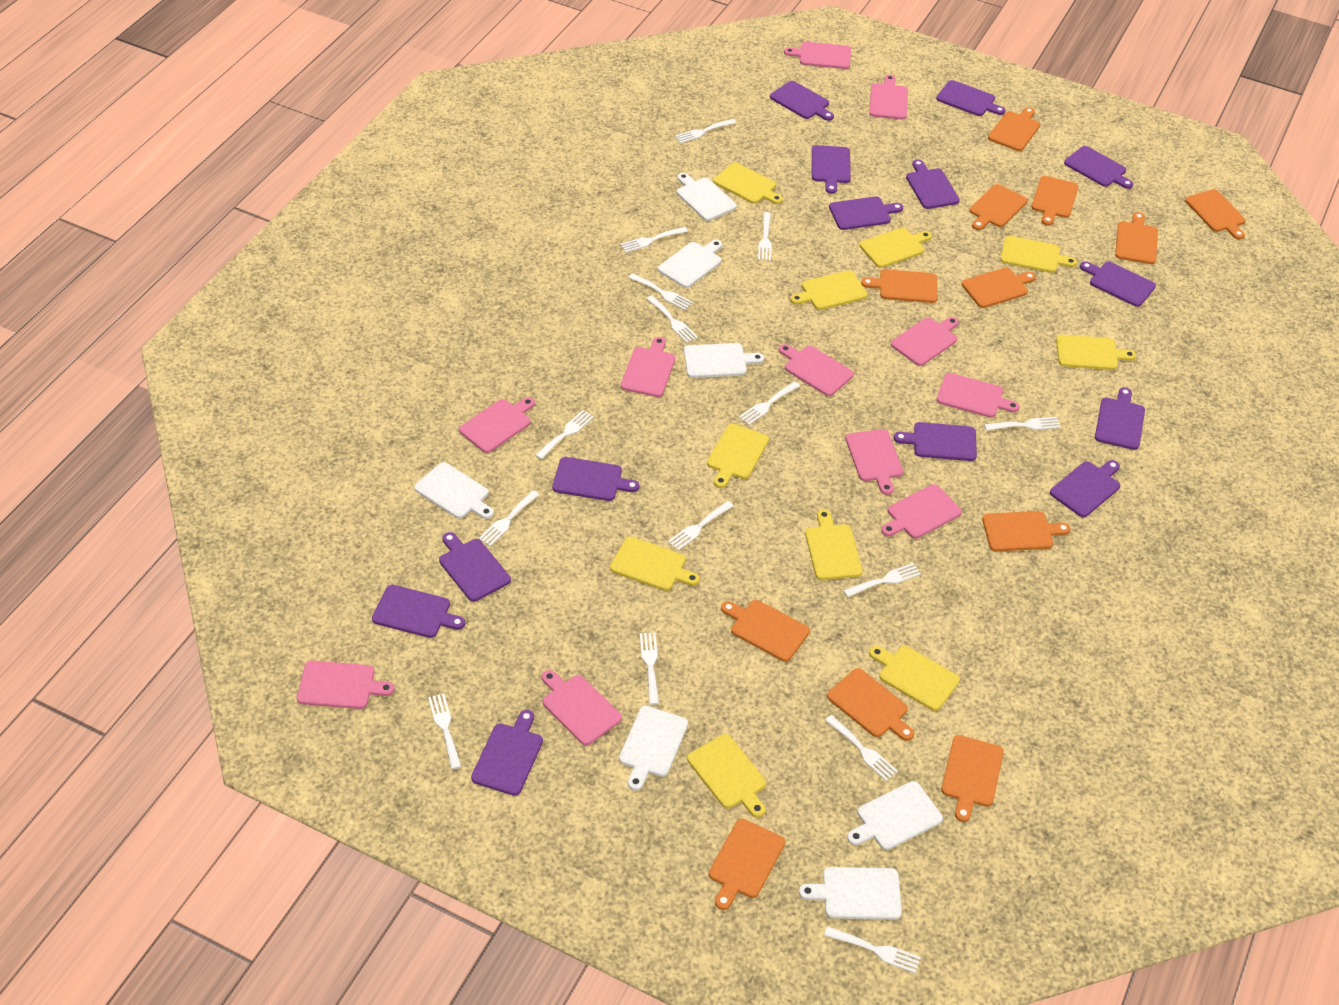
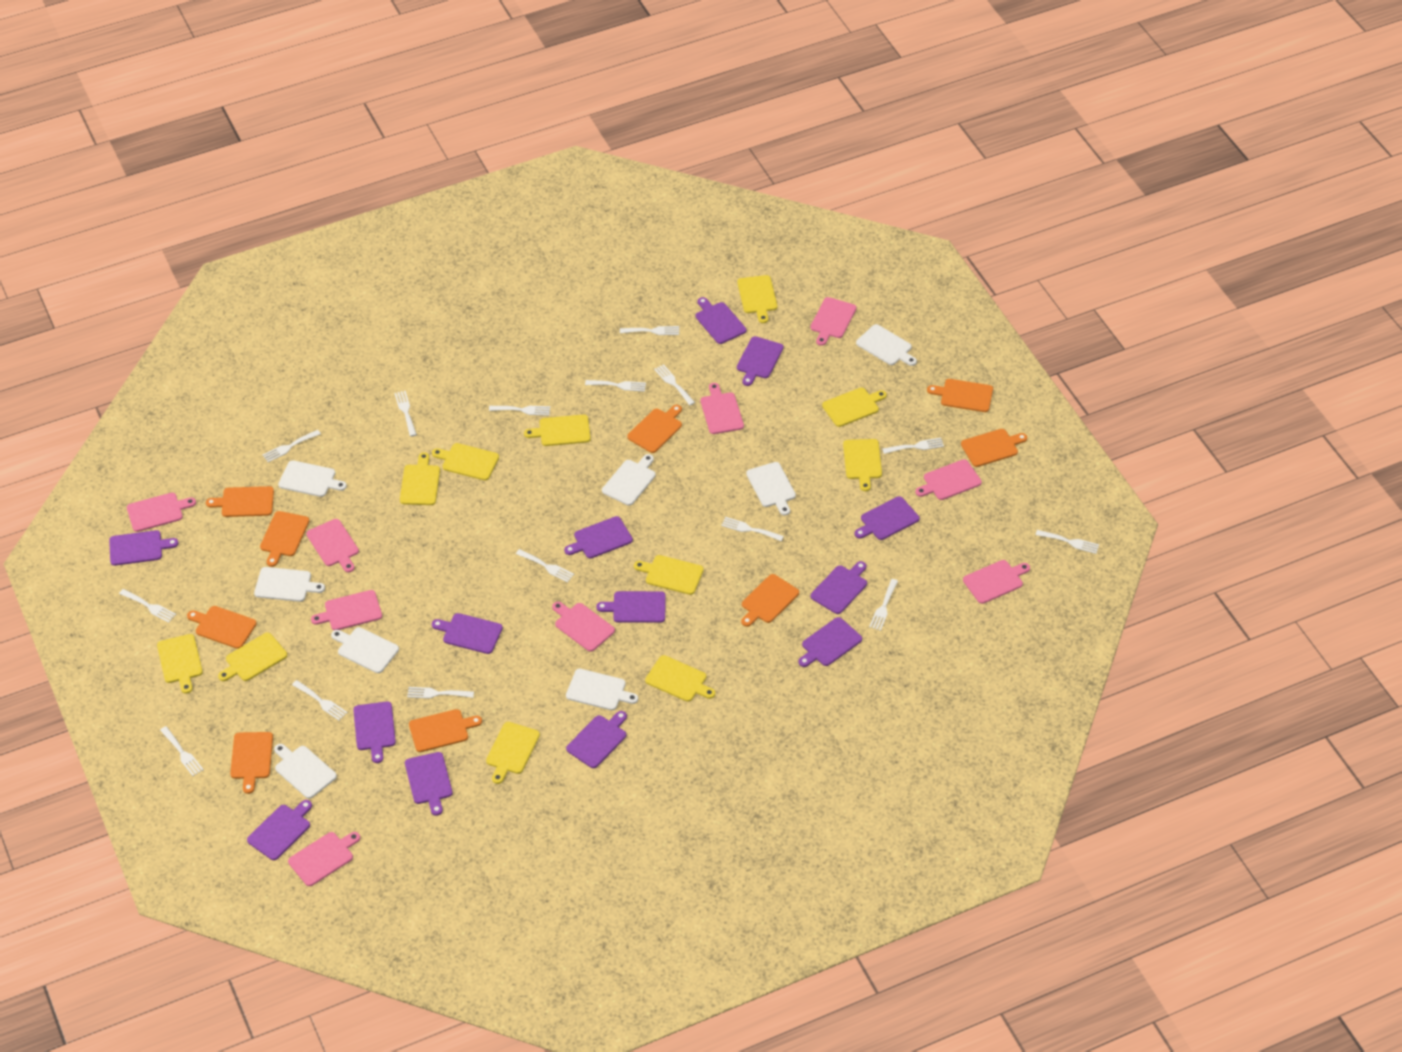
orange cutting board: 12 -> 9
pink cutting board: 11 -> 9
purple cutting board: 14 -> 13
white cutting board: 7 -> 8
yellow cutting board: 10 -> 11

